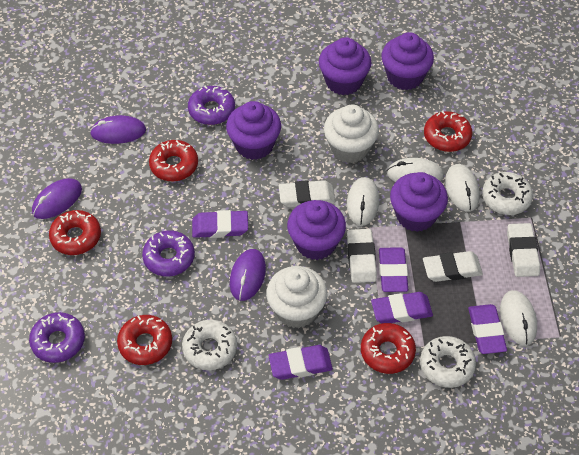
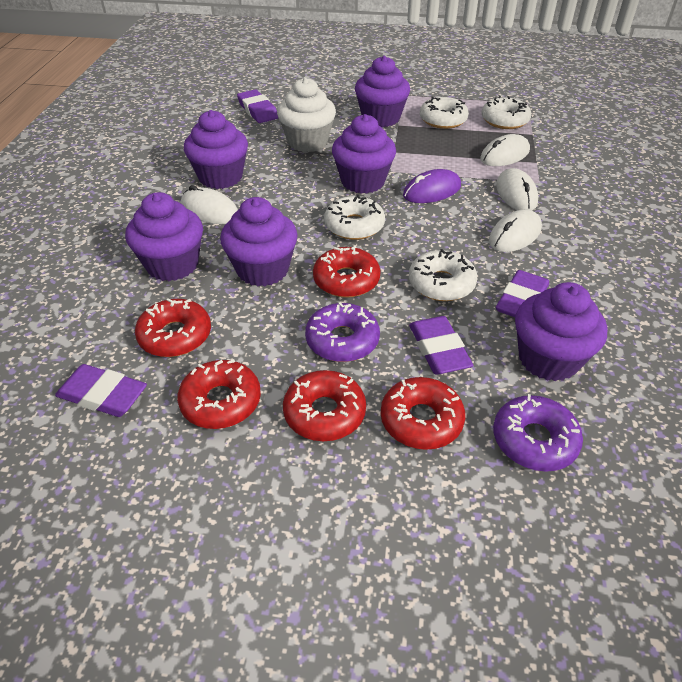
purple cupcake: 5 -> 6
purple donut: 3 -> 2
purple eraser: 5 -> 4
purple mouse: 3 -> 1
white cupcake: 2 -> 1
white donut: 3 -> 4
white eraser: 4 -> 0

